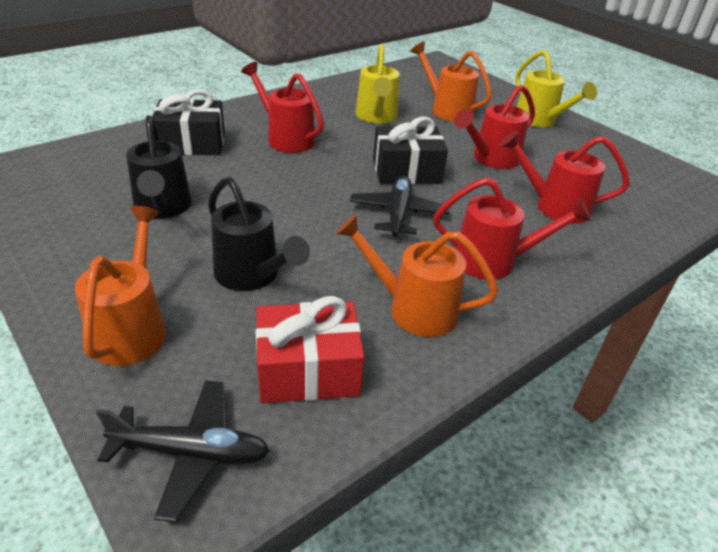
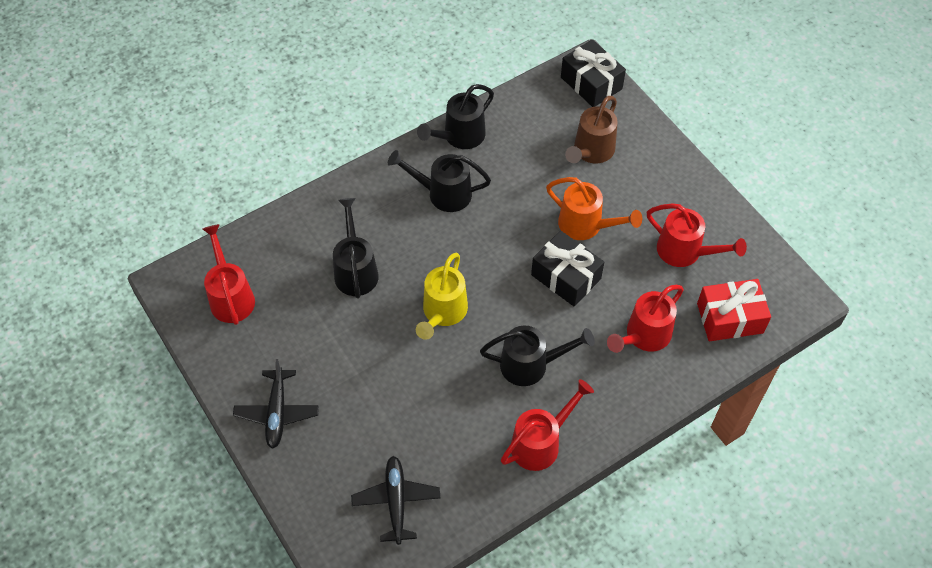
black watering can: 2 -> 4
brown watering can: 0 -> 1
orange watering can: 3 -> 1
yellow watering can: 2 -> 1

